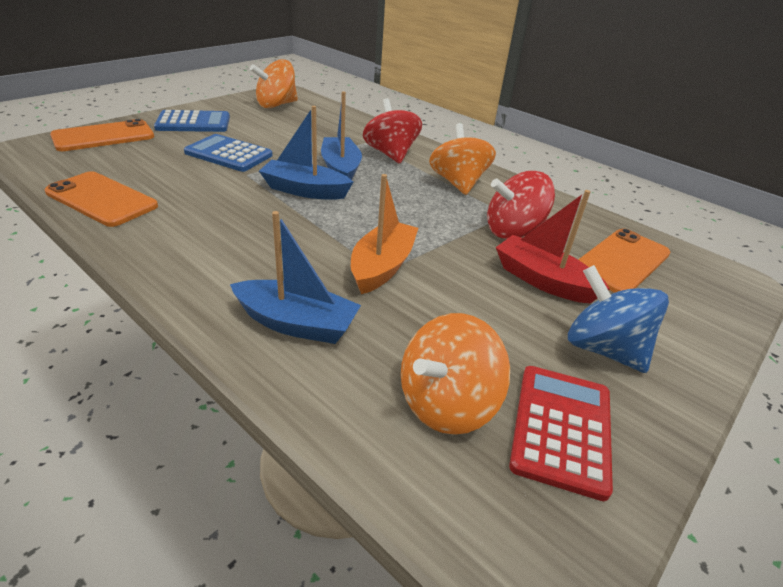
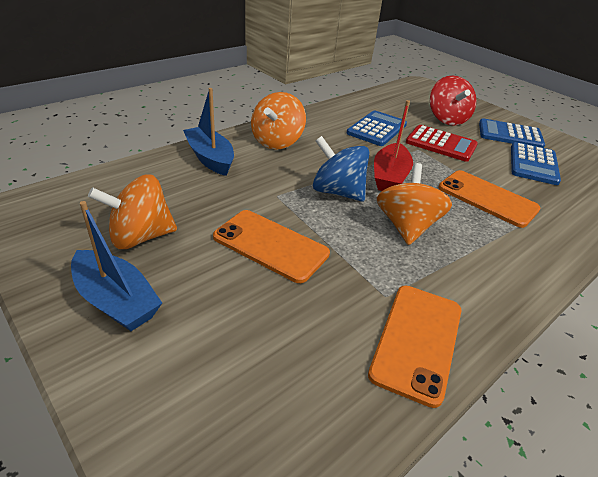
blue boat: 3 -> 2
blue calculator: 2 -> 3
orange boat: 1 -> 0
red spinning top: 2 -> 1

